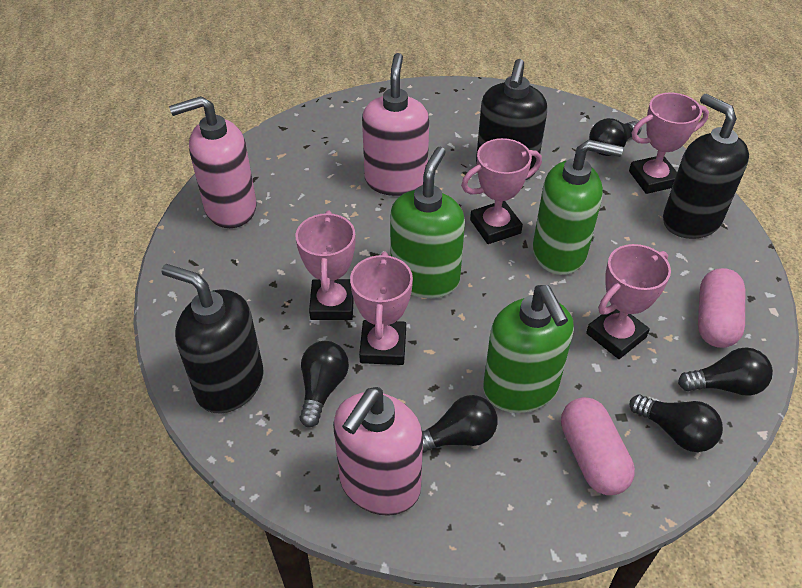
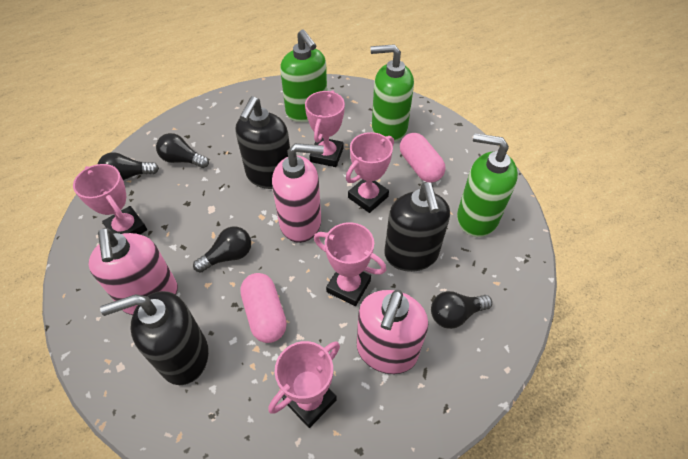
black light bulb: 5 -> 4

